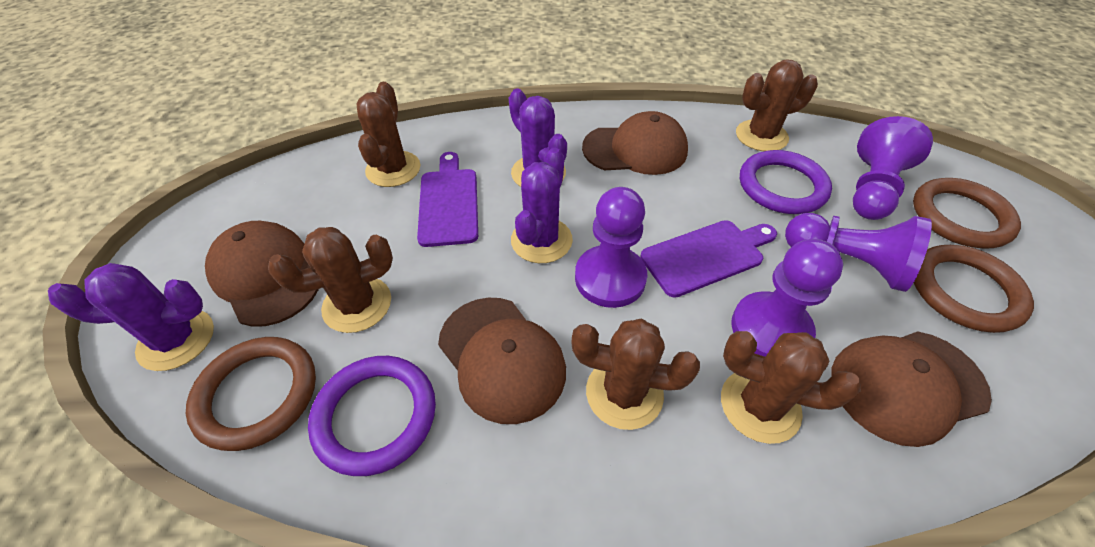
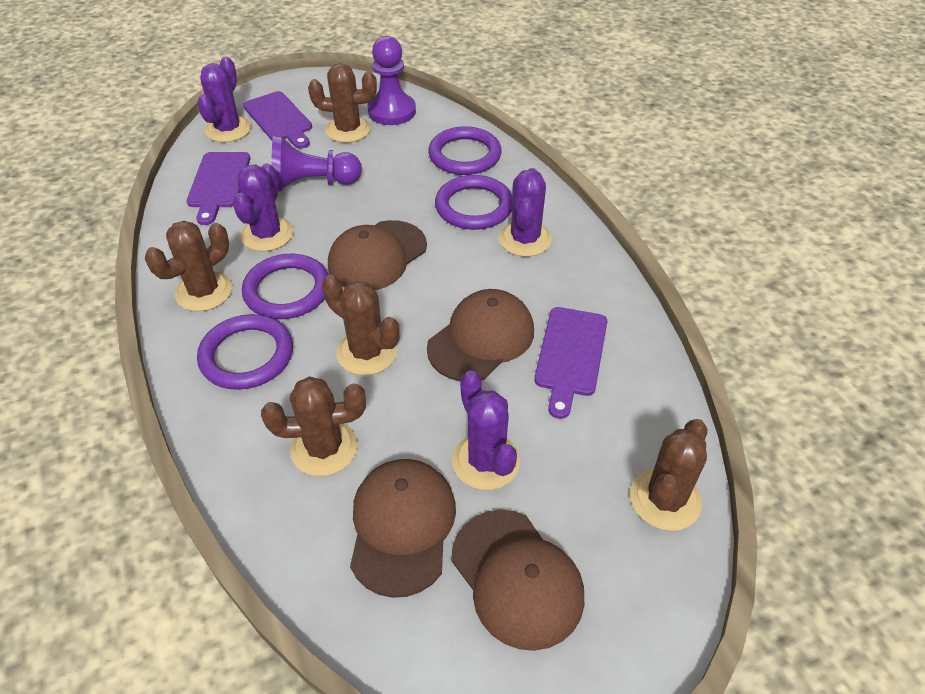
brown ring: 3 -> 0
purple cactus: 3 -> 4
purple cutting board: 2 -> 3
purple pawn: 4 -> 2
purple ring: 2 -> 4

